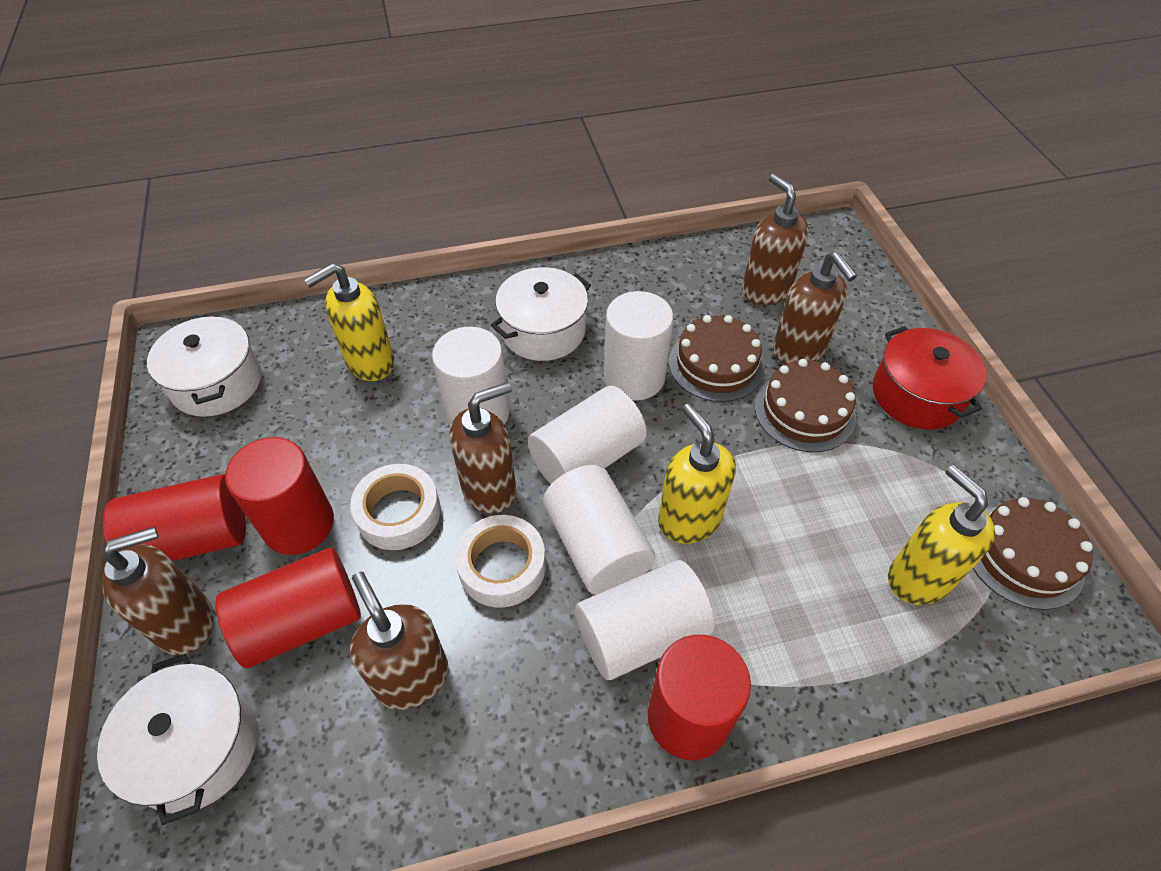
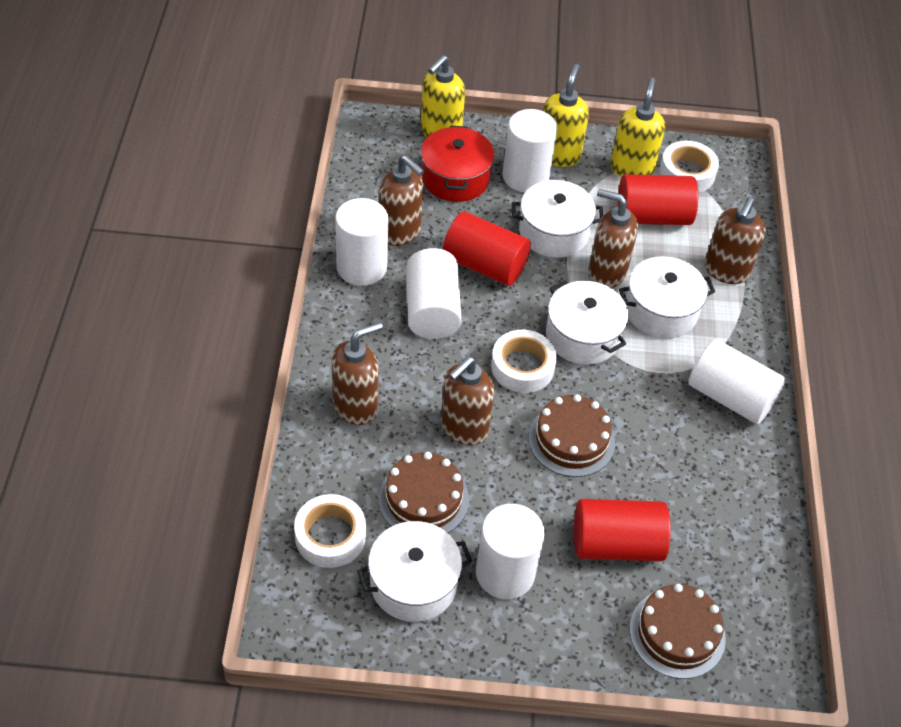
red cylinder: 4 -> 3
white pot: 3 -> 4
white tape: 2 -> 3

